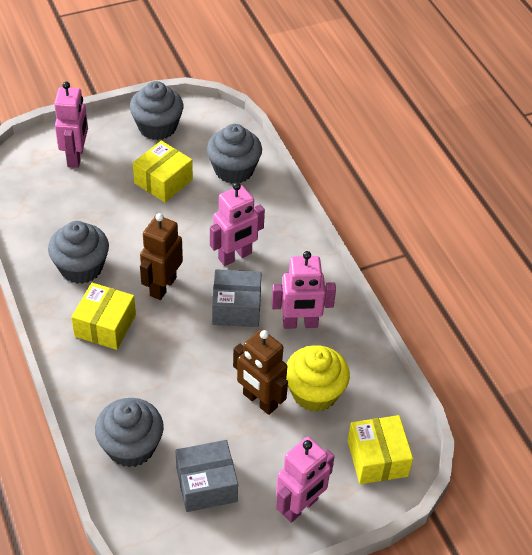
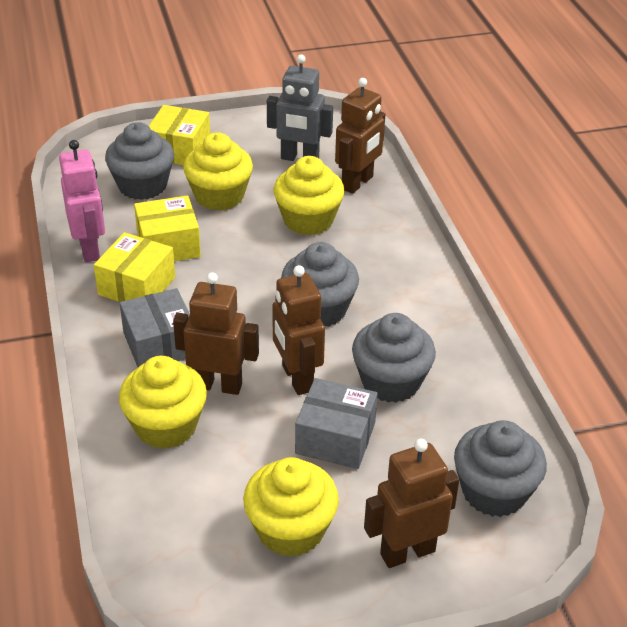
brown robot: 2 -> 4
grey robot: 0 -> 1
pink robot: 4 -> 1
yellow cupcake: 1 -> 4

